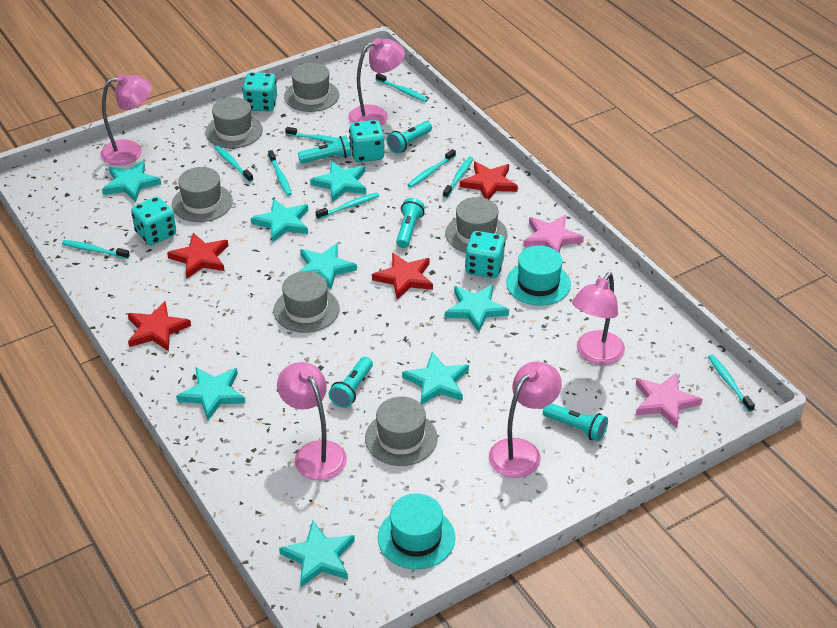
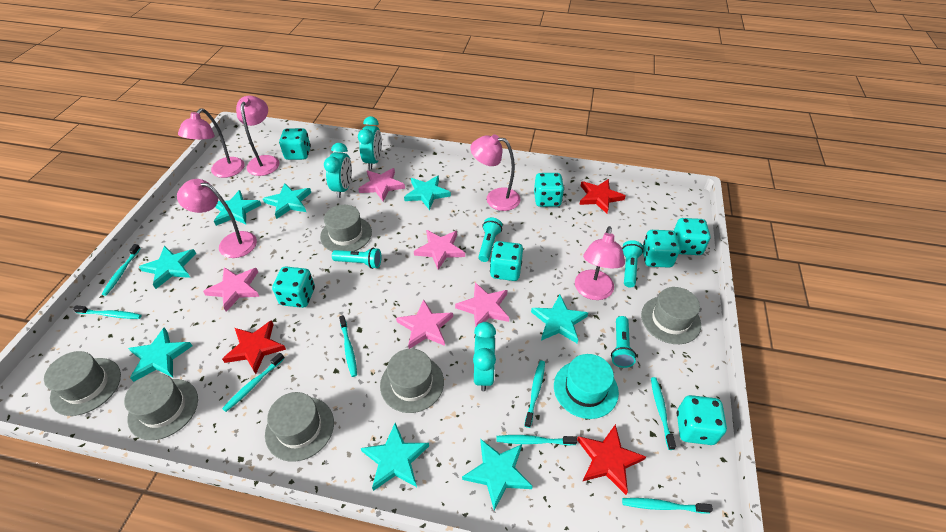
pink star: 2 -> 5
red star: 4 -> 3
turquoise clock: 0 -> 3
turquoise dice: 4 -> 7
turquoise flashlight: 5 -> 4
turquoise hat: 2 -> 1
turquoise toothbrush: 9 -> 8

